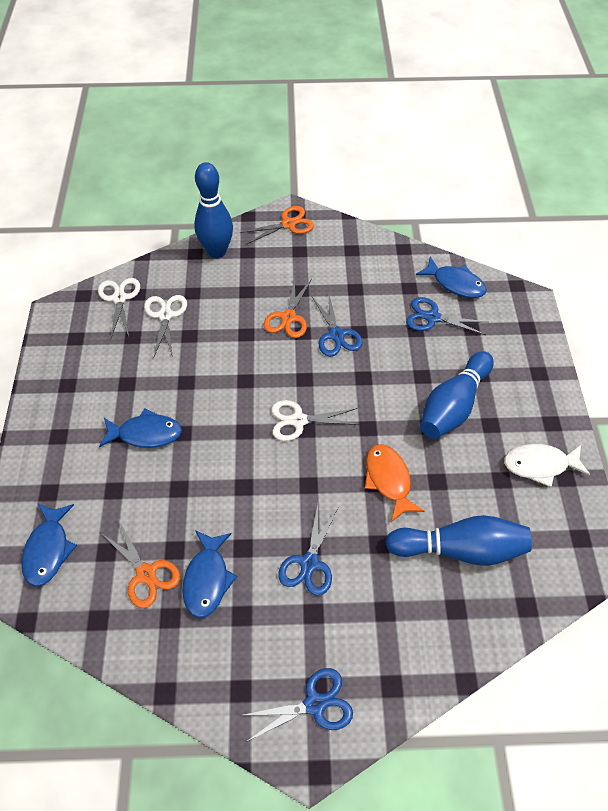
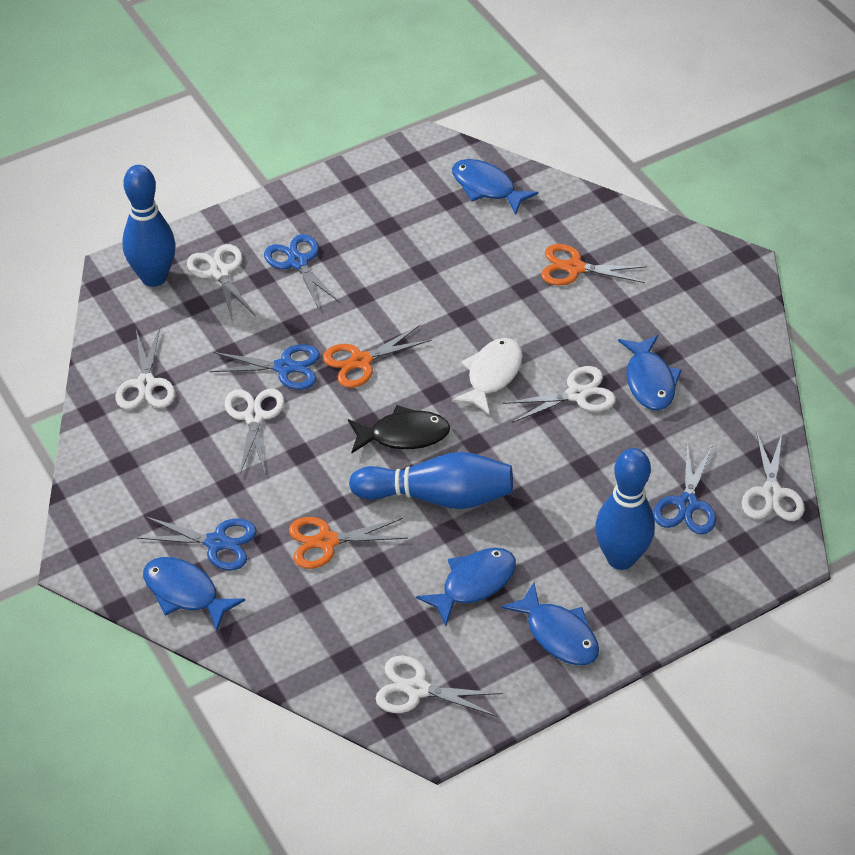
black fish: 0 -> 1
blue fish: 4 -> 5
orange fish: 1 -> 0
white scissors: 3 -> 6

